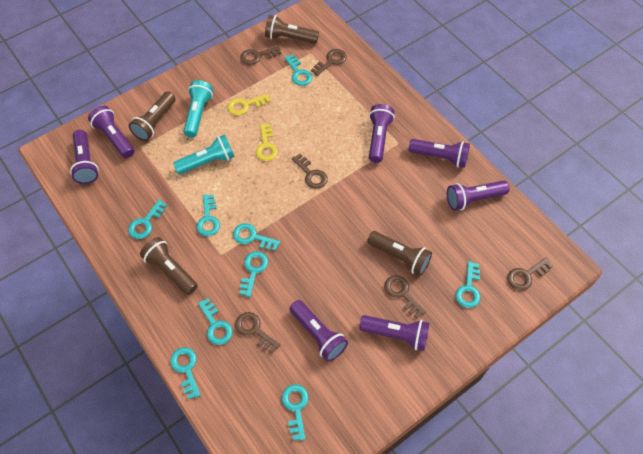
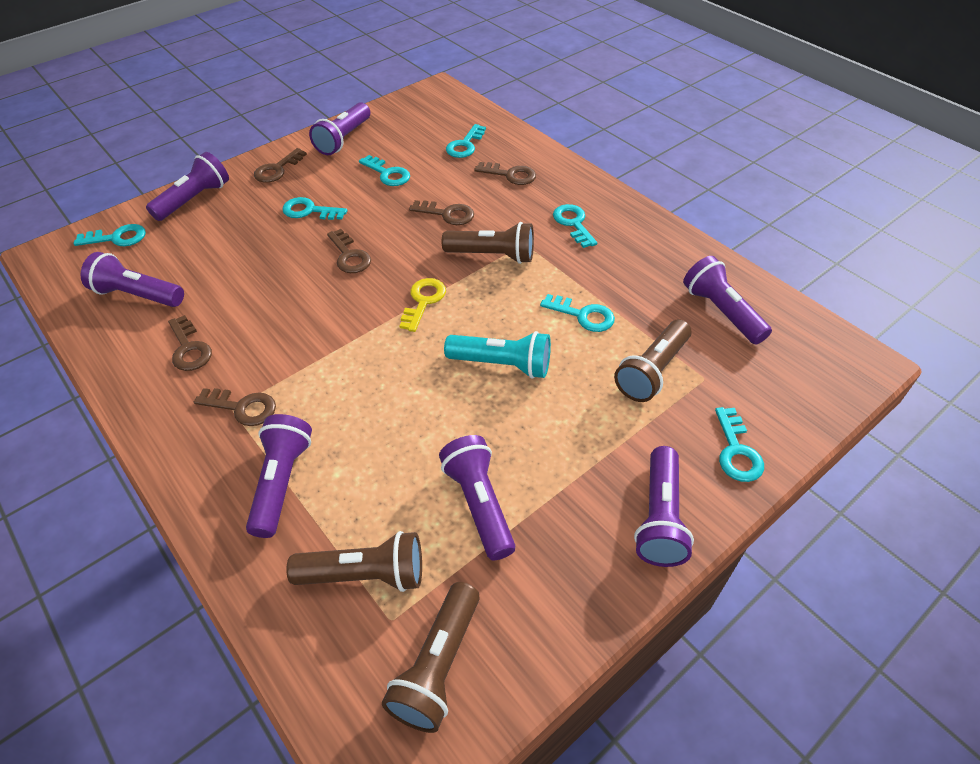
turquoise flashlight: 2 -> 1
turquoise key: 9 -> 7
yellow key: 2 -> 1

